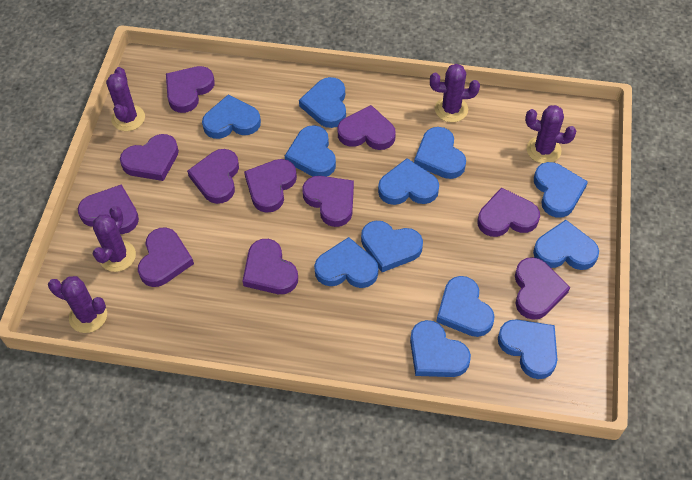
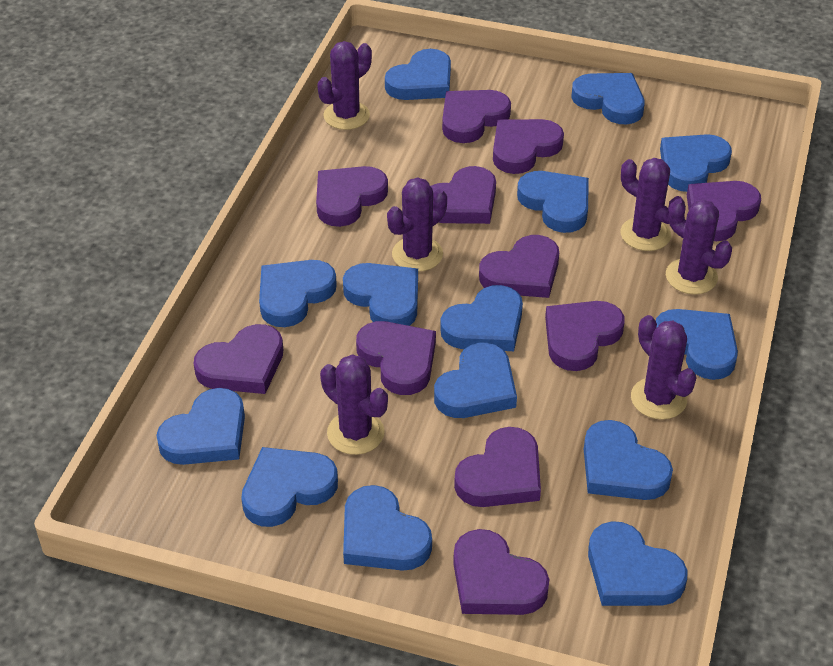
blue heart: 12 -> 14
purple cactus: 5 -> 6

